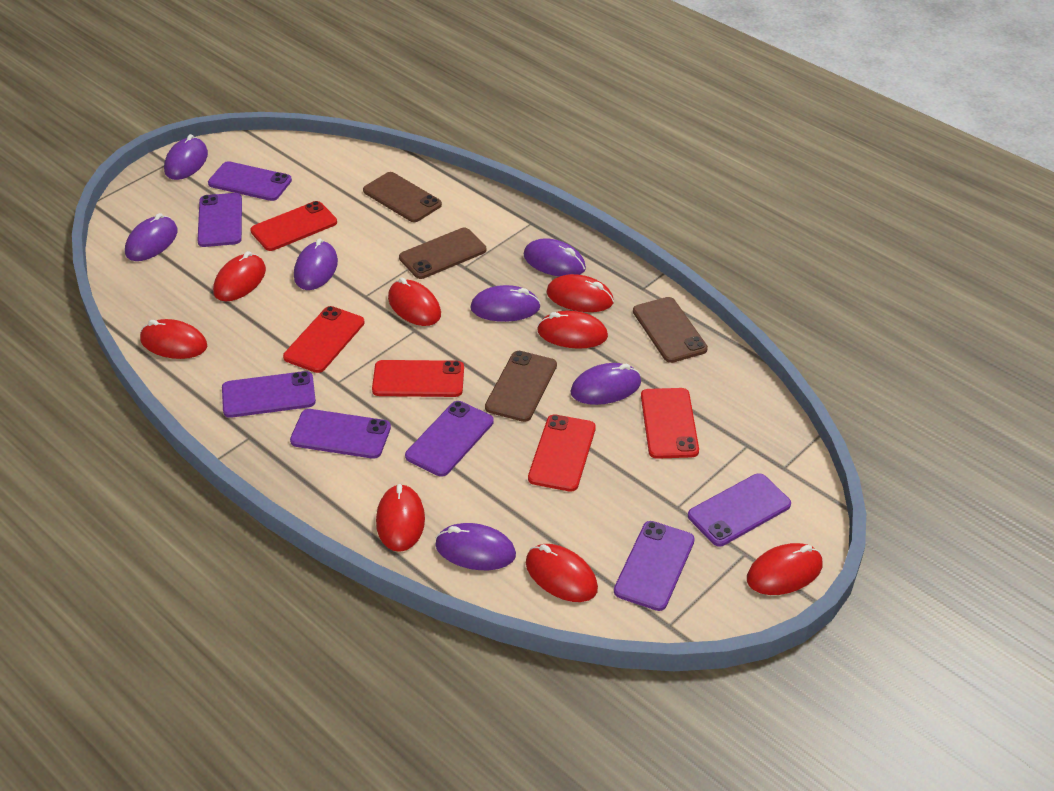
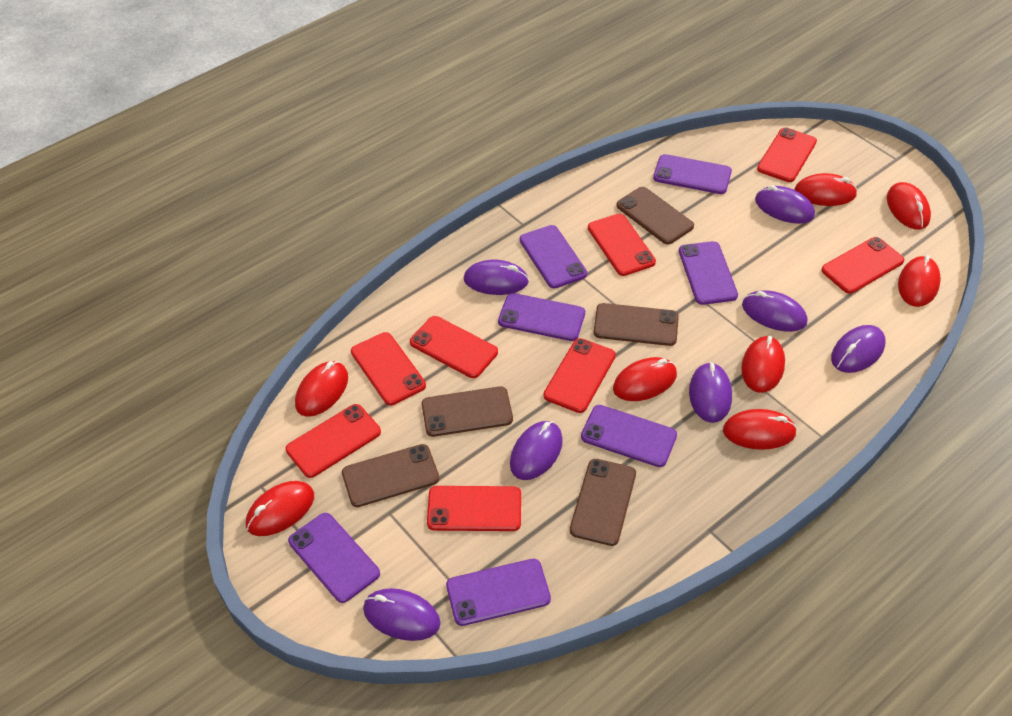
brown phone: 4 -> 5
red phone: 5 -> 8

